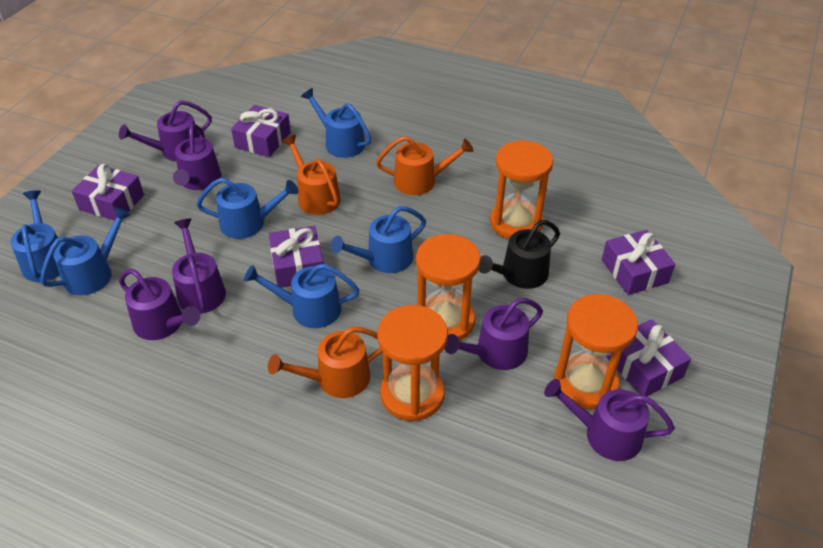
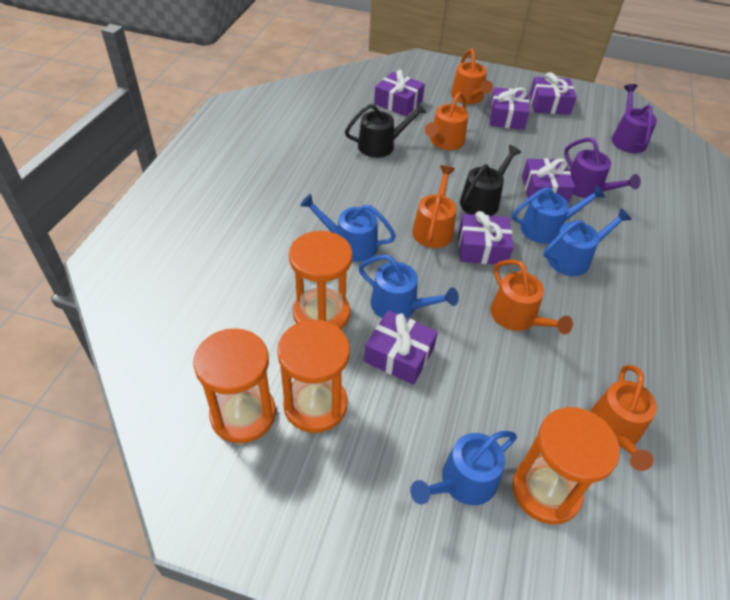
black watering can: 1 -> 2
blue watering can: 6 -> 5
orange watering can: 3 -> 5
purple gift: 5 -> 6
purple watering can: 6 -> 2

